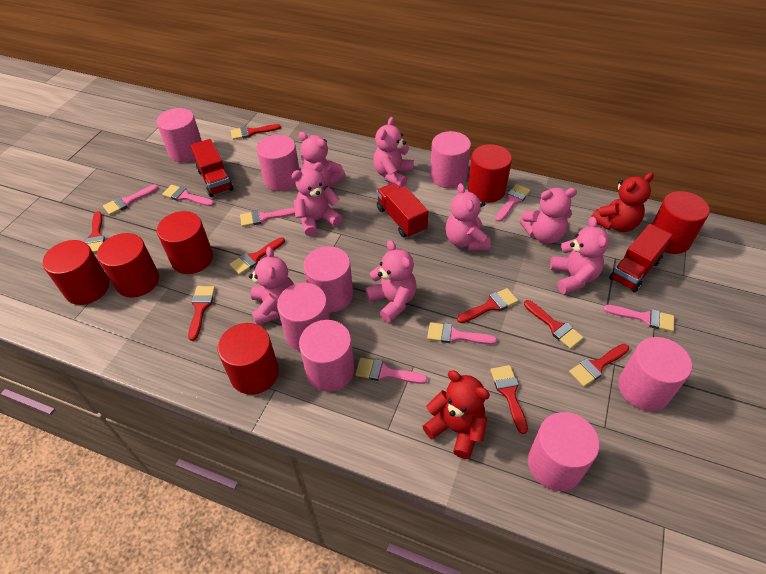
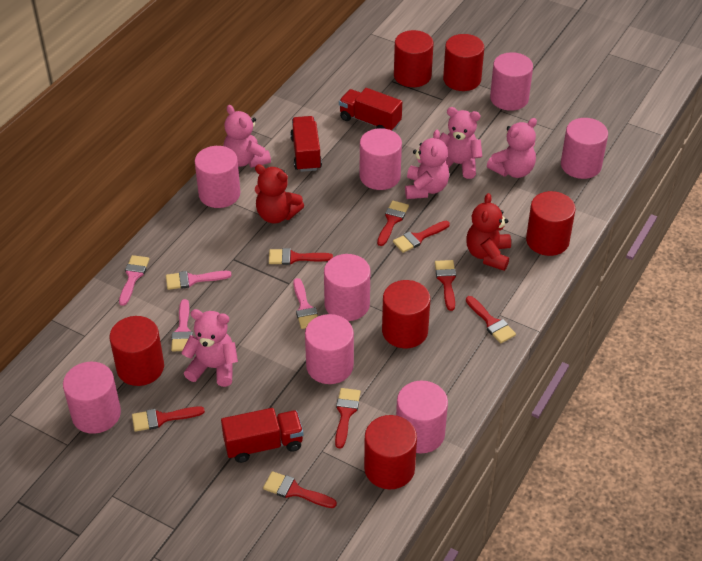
pink brush: 7 -> 4
pink teddy bear: 8 -> 5

